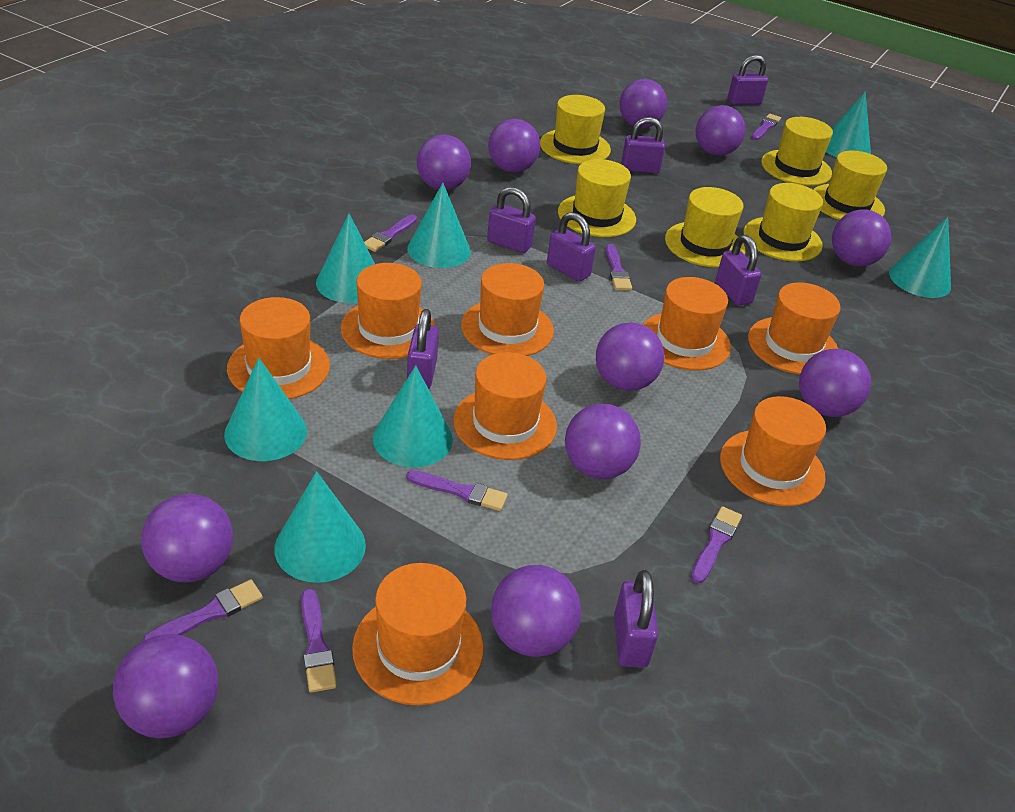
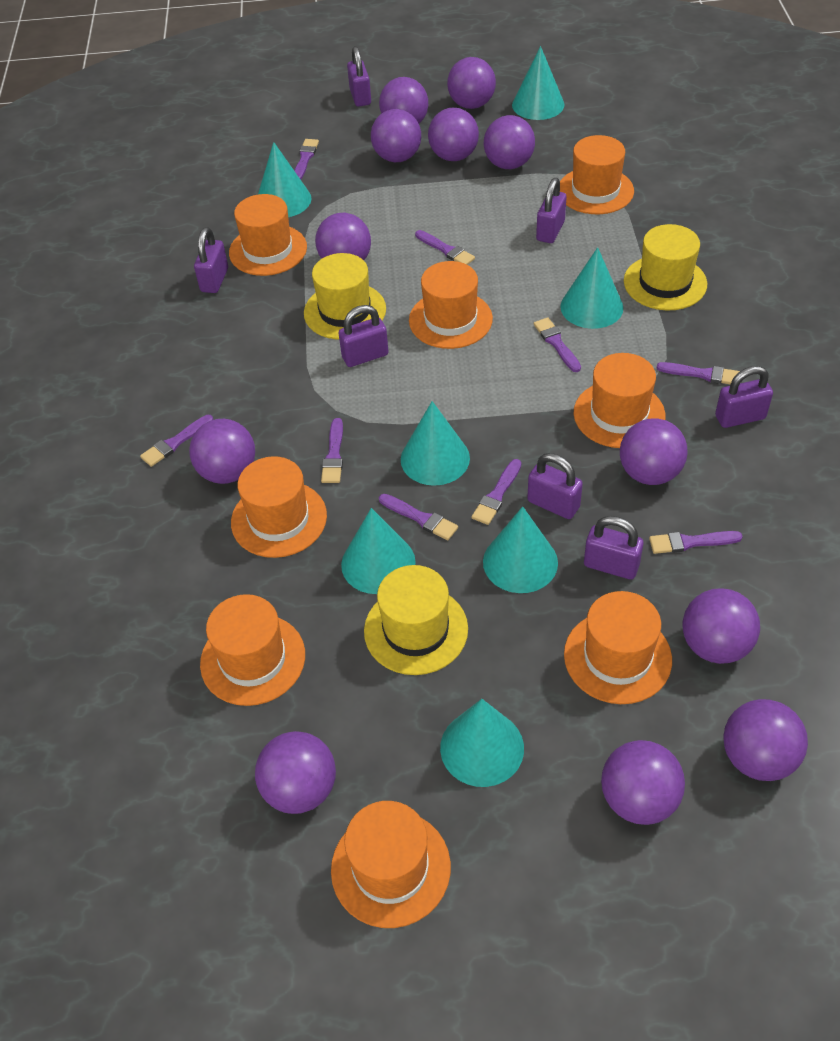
purple ball: 11 -> 12
purple brush: 7 -> 9
yellow hat: 6 -> 3

